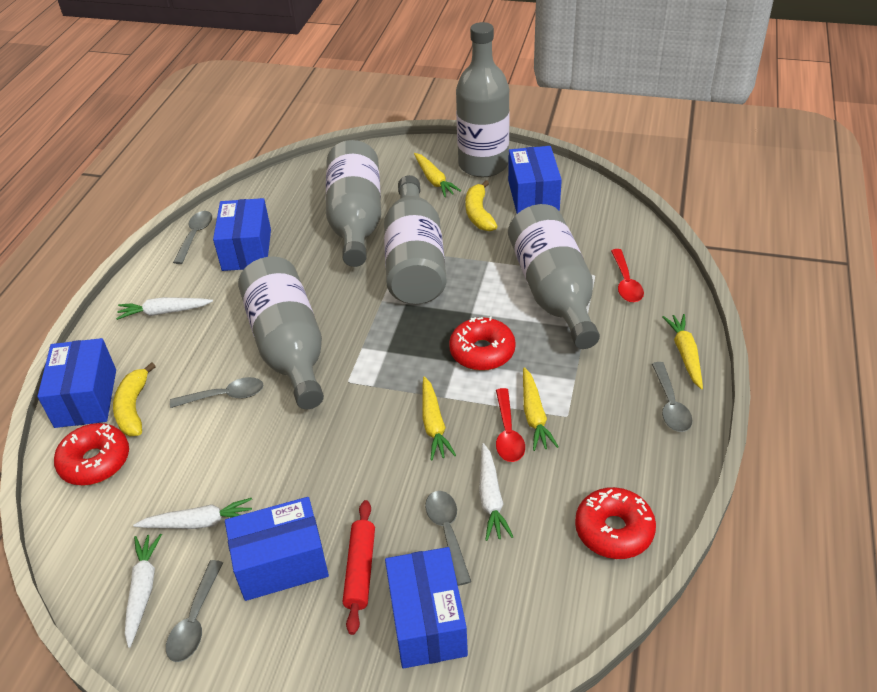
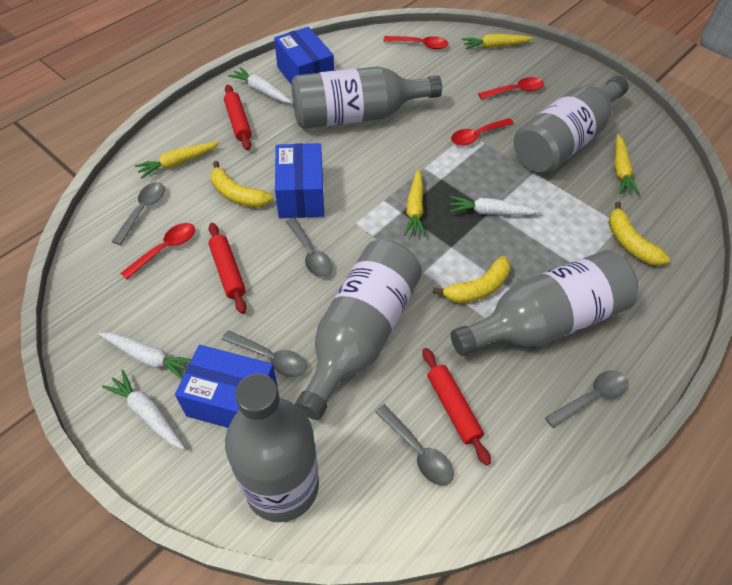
blue box: 5 -> 3
red donut: 3 -> 0
red rolling pin: 1 -> 3
red spoon: 2 -> 4
yellow banana: 2 -> 3

